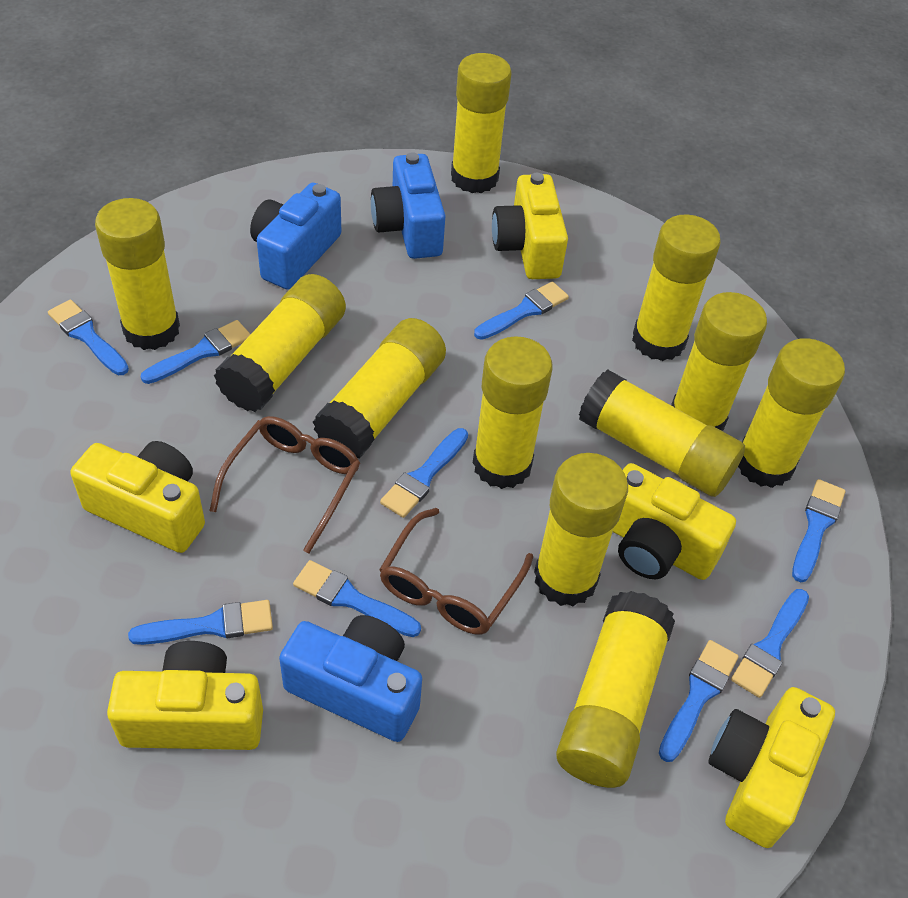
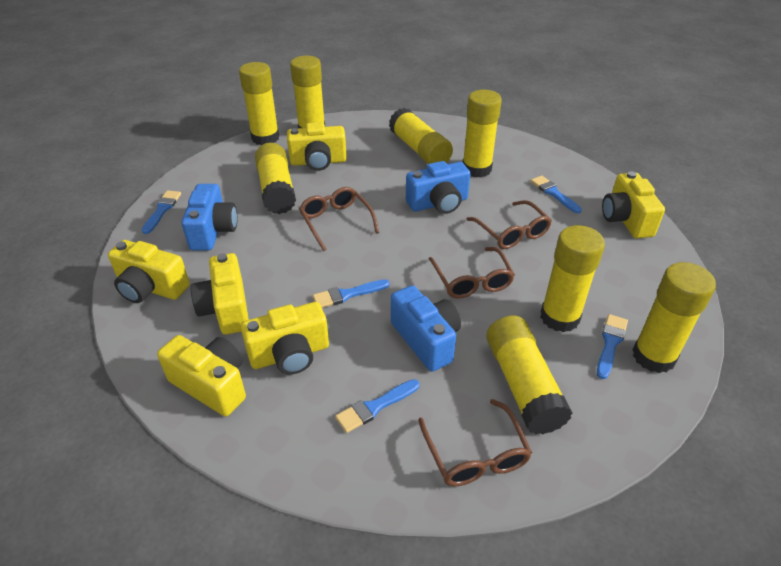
blue brush: 9 -> 5
brown glasses: 2 -> 4
yellow camera: 5 -> 6
yellow glue stick: 11 -> 8

